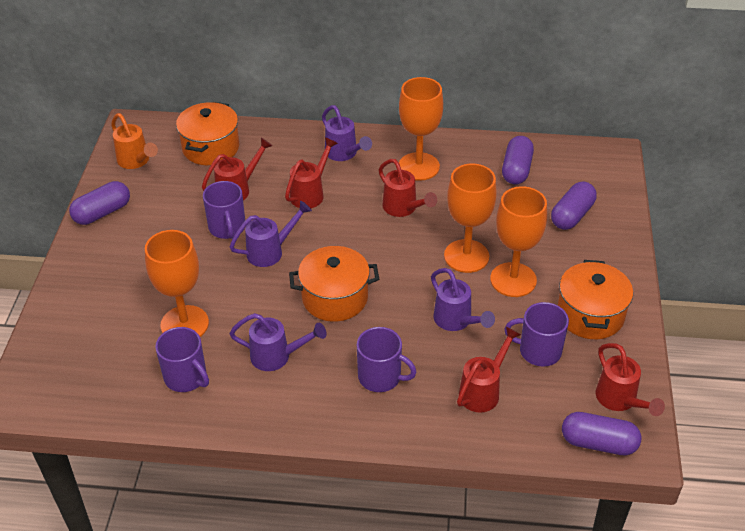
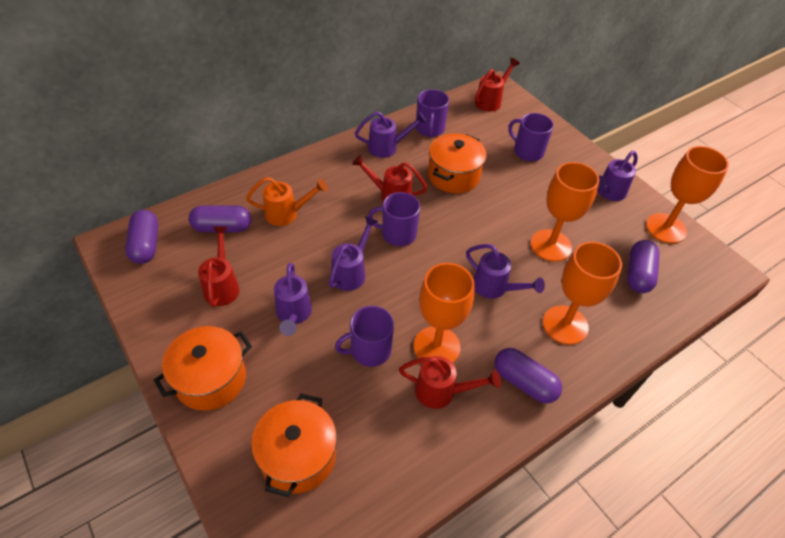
purple watering can: 4 -> 5
red watering can: 5 -> 4

